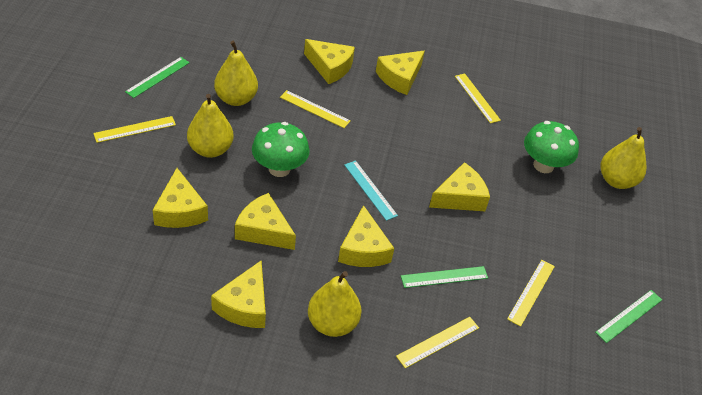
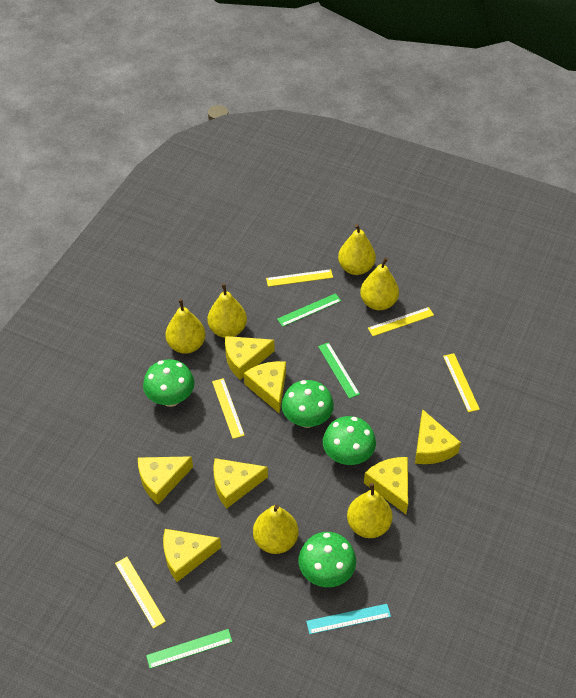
green mushroom: 2 -> 4
yellow pear: 4 -> 6

